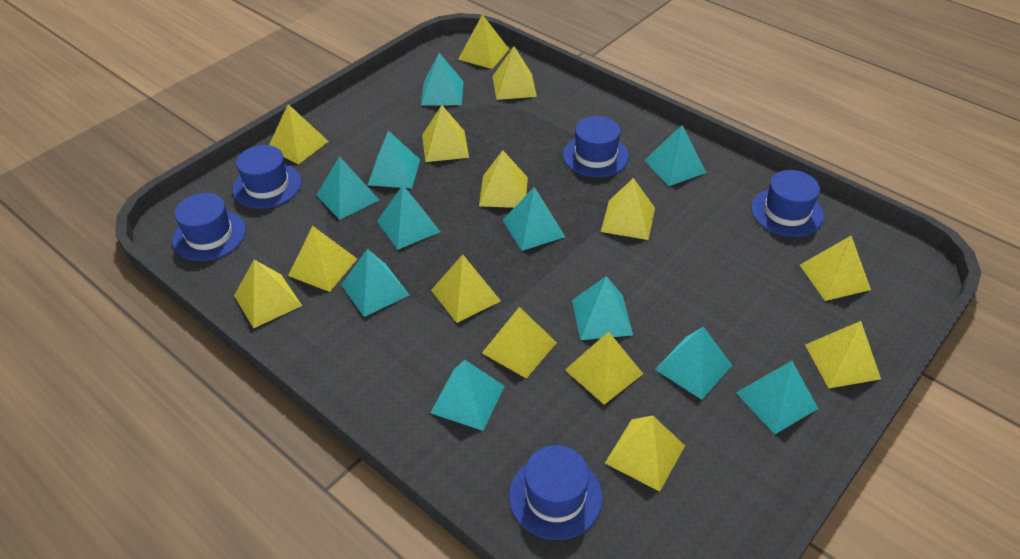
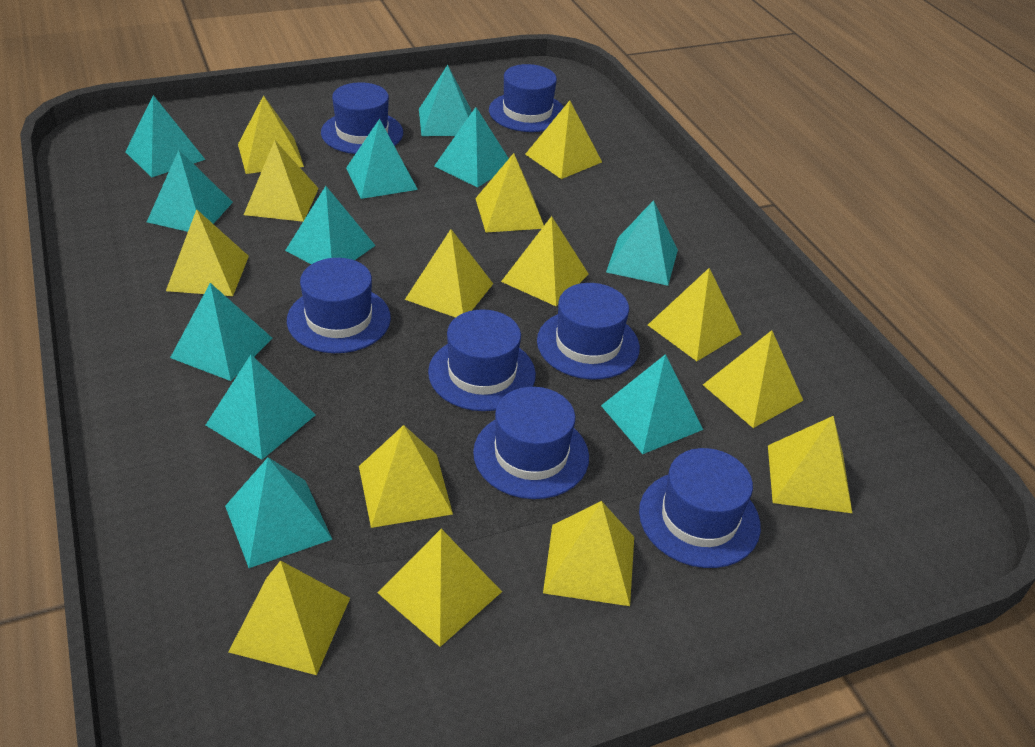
blue hat: 5 -> 7

